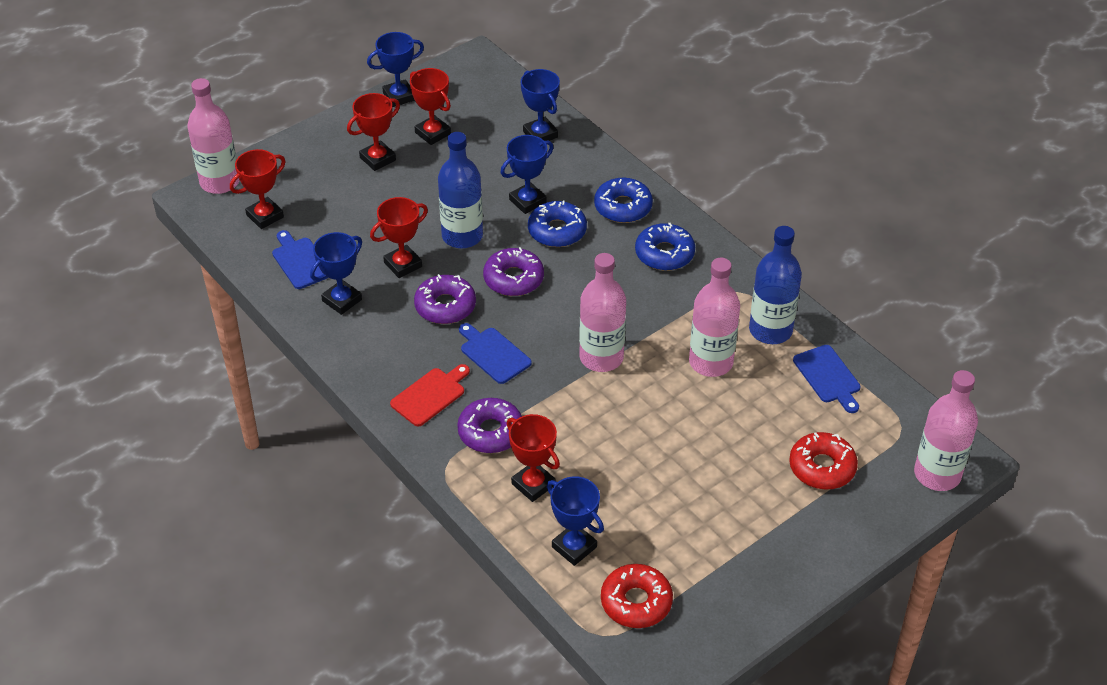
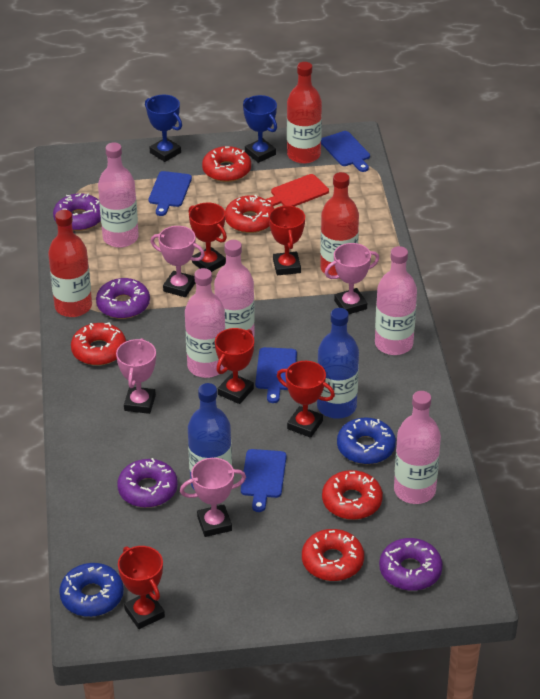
blue cutting board: 3 -> 4
blue donut: 3 -> 2
blue trophy: 5 -> 2
pink bottle: 4 -> 5
pink trophy: 0 -> 4
purple donut: 3 -> 4
red bottle: 0 -> 3
red donut: 2 -> 5

